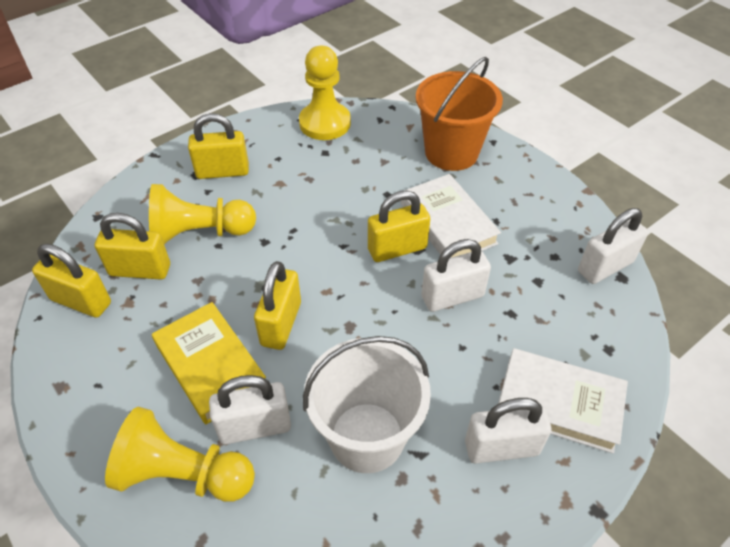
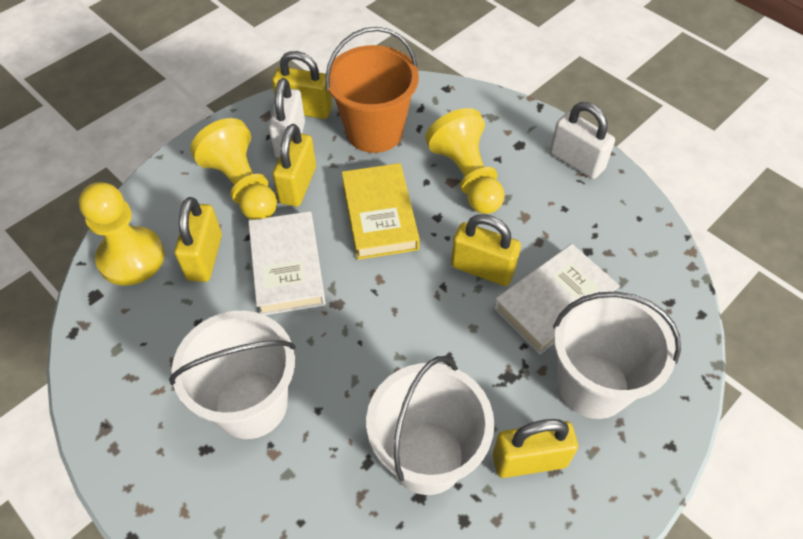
white bucket: 1 -> 3
white padlock: 4 -> 2

